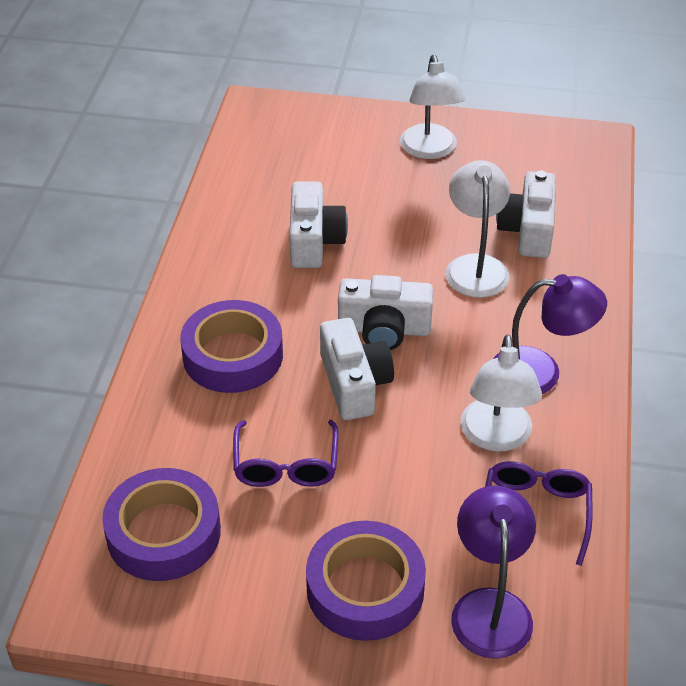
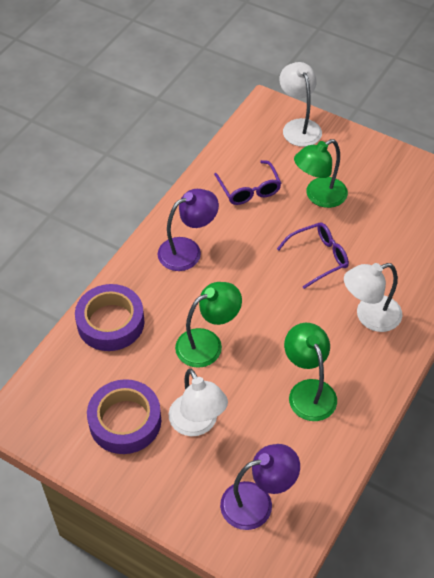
green lamp: 0 -> 3
purple tape: 3 -> 2
white camera: 4 -> 0

